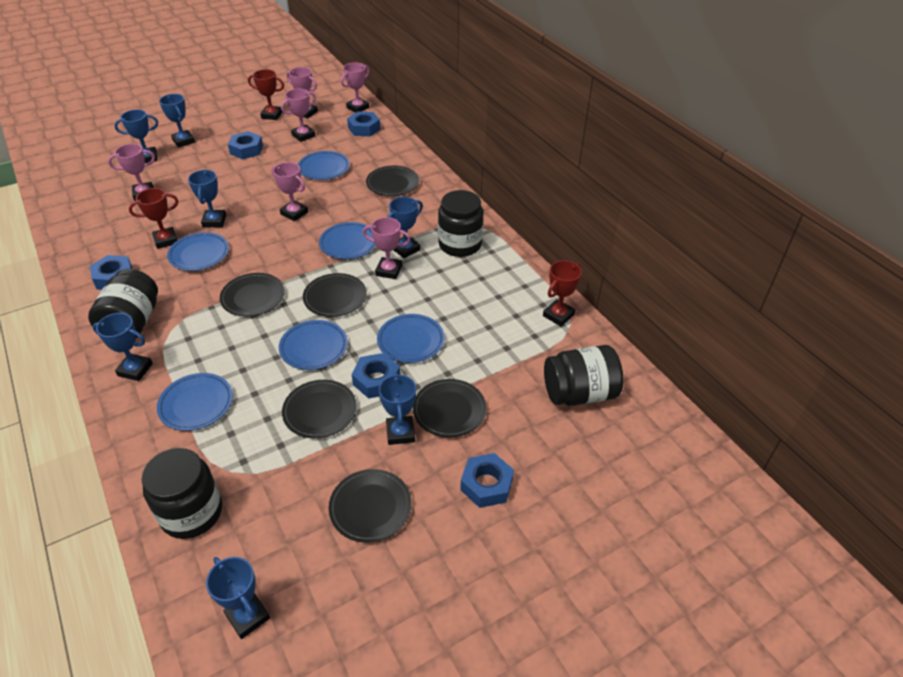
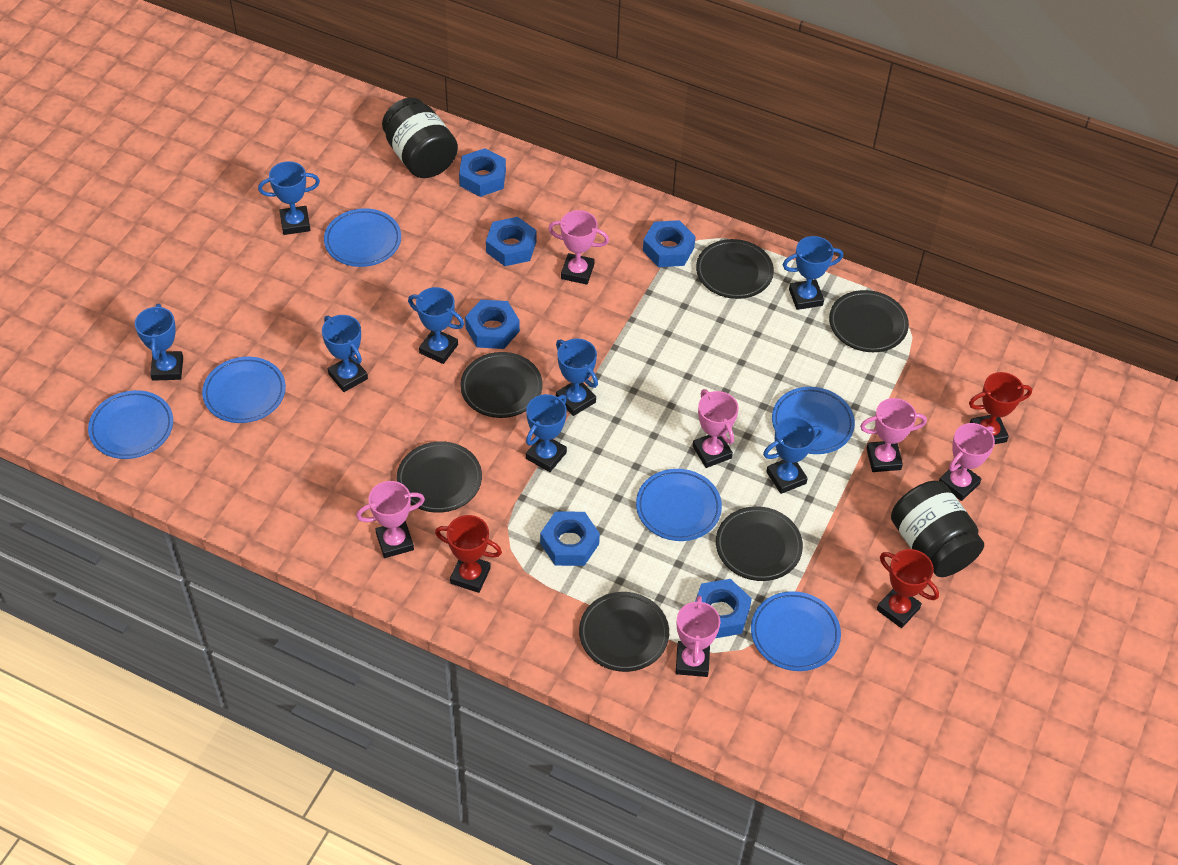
black jar: 4 -> 2
blue nut: 5 -> 6
blue trophy: 7 -> 8

